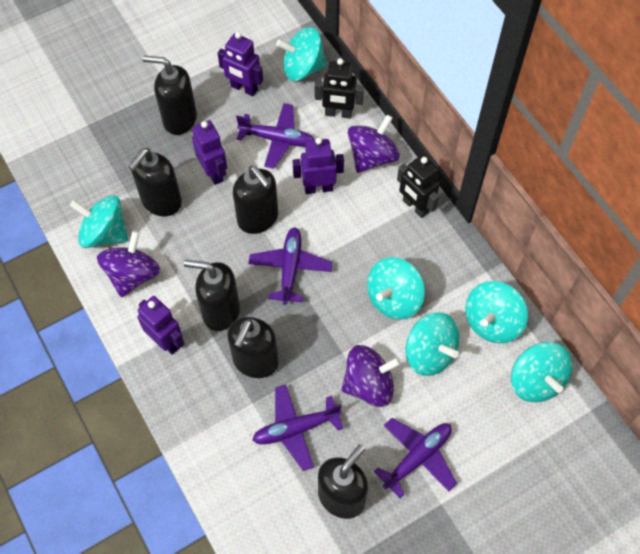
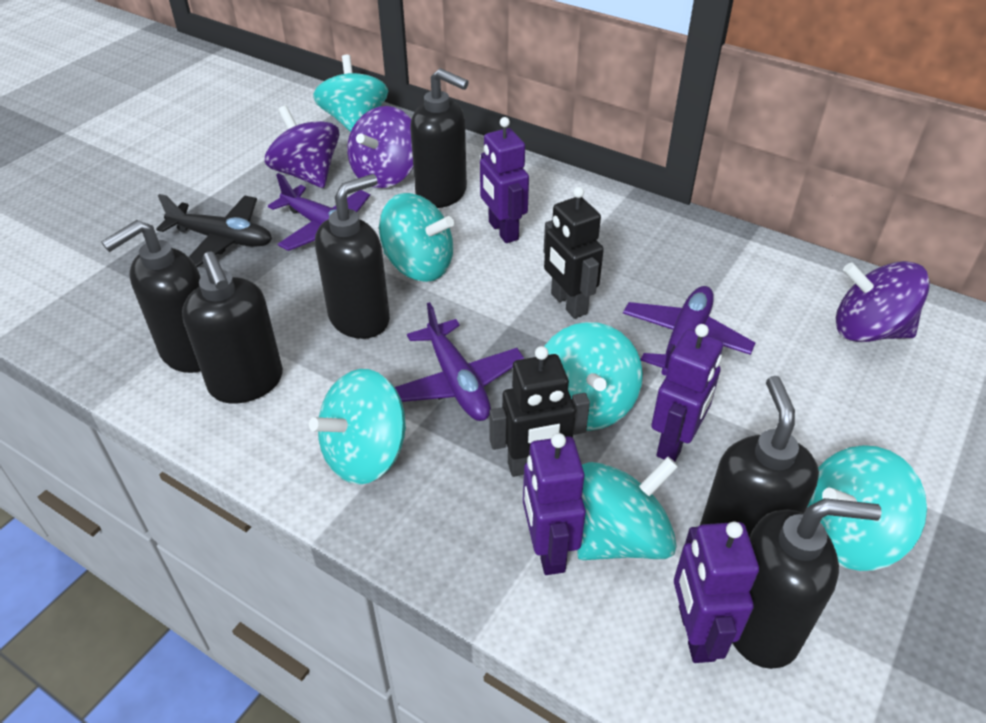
black plane: 0 -> 1
purple plane: 4 -> 3

